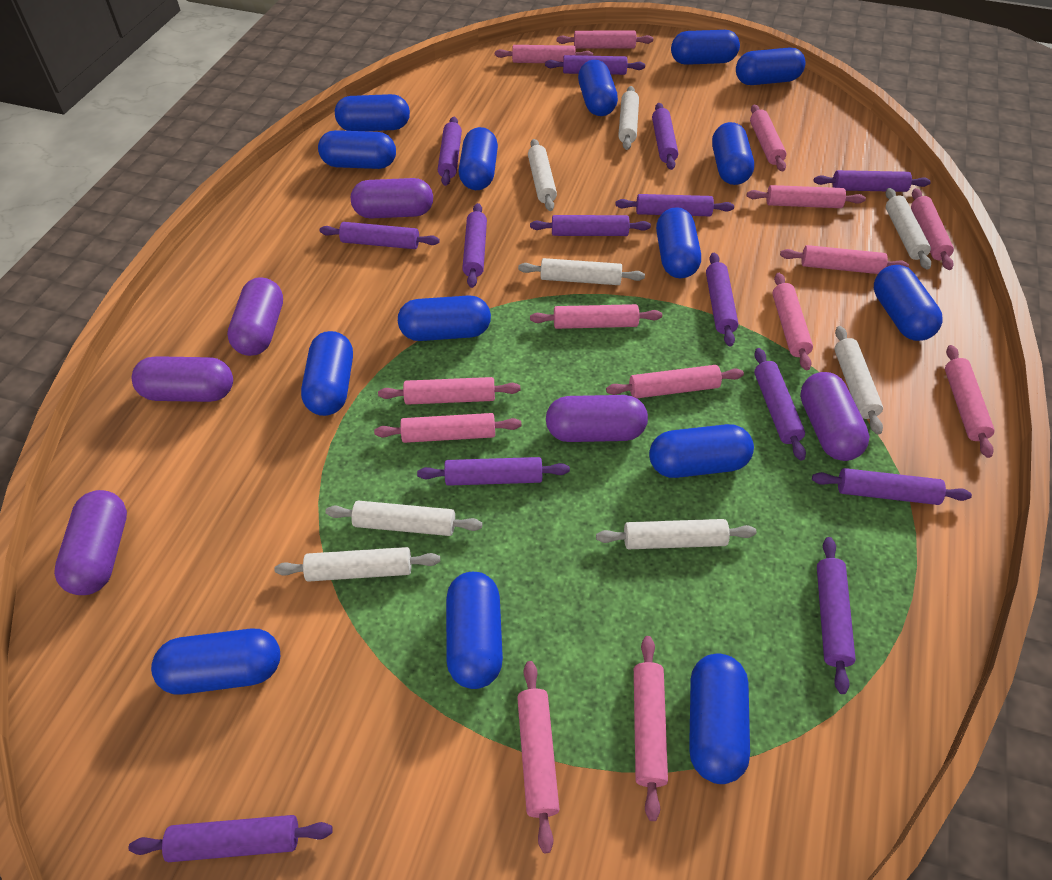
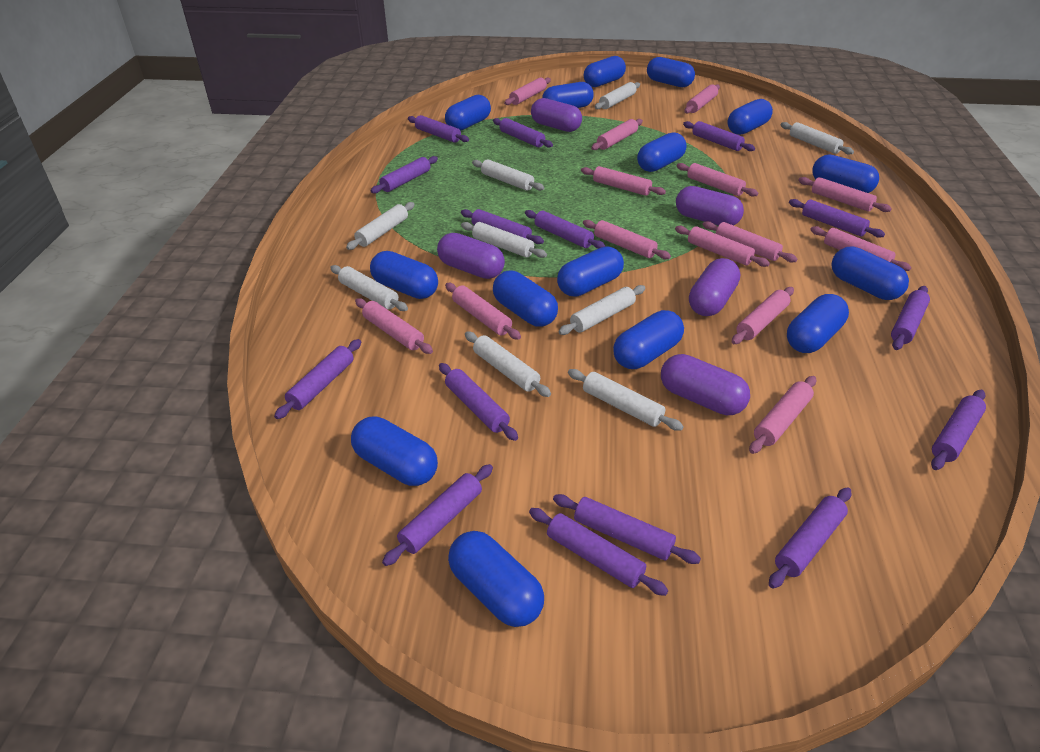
purple capsule: 6 -> 5
purple rolling pin: 14 -> 15
white rolling pin: 8 -> 9

